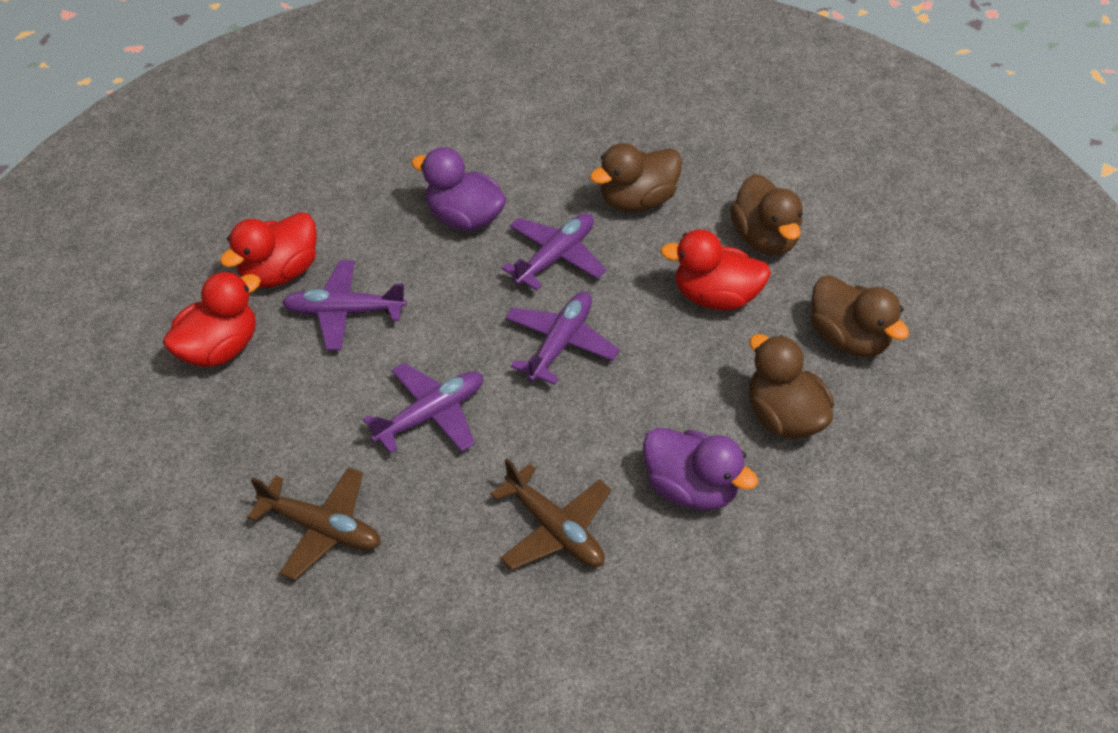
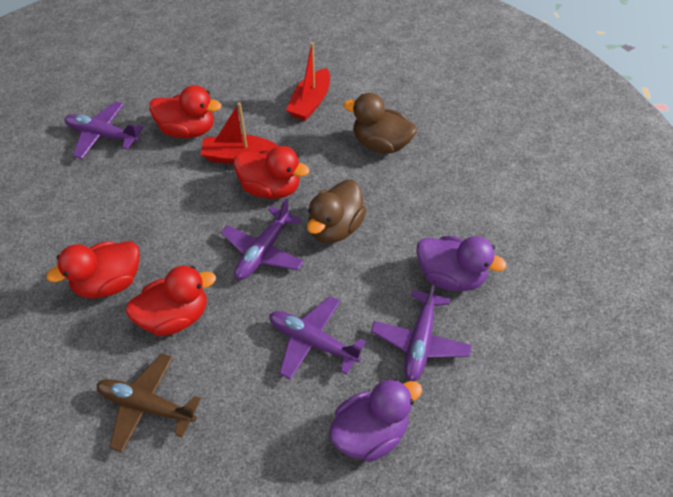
brown duck: 4 -> 2
brown plane: 2 -> 1
red boat: 0 -> 2
red duck: 3 -> 4

